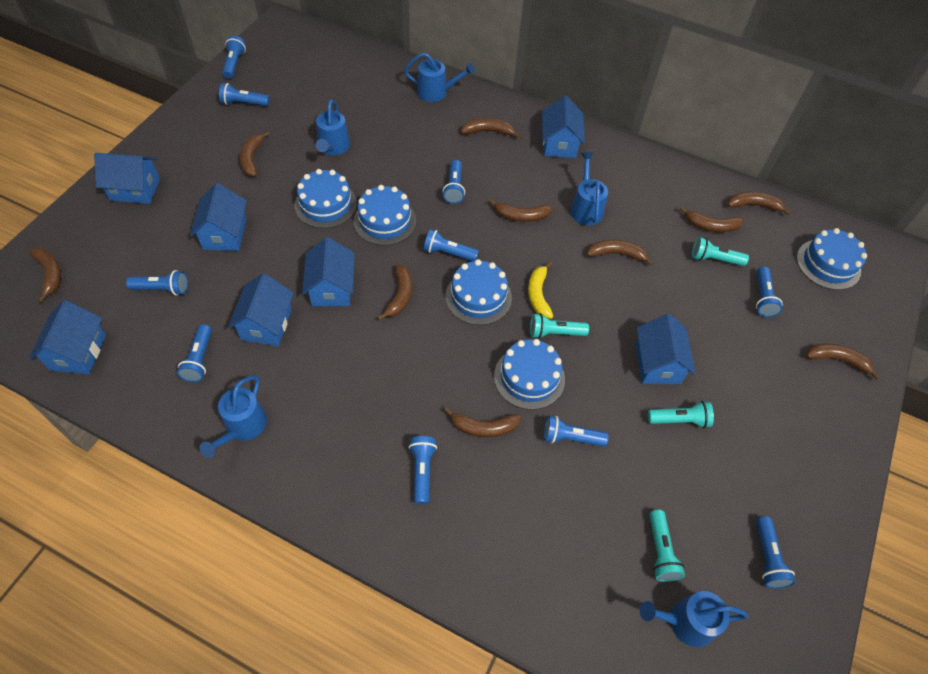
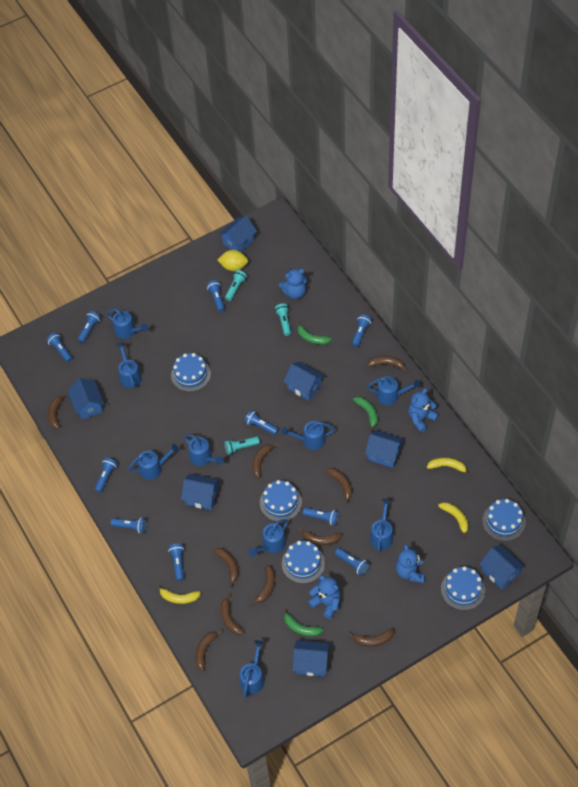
blue teddy bear: 0 -> 4
blue watering can: 5 -> 9
green banana: 0 -> 3
turquoise flashlight: 4 -> 3
yellow banana: 1 -> 3
yellow lemon: 0 -> 1

